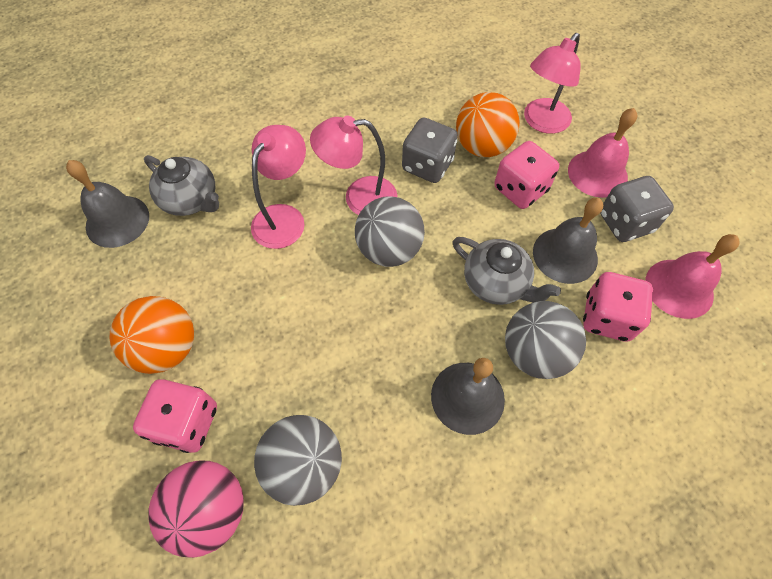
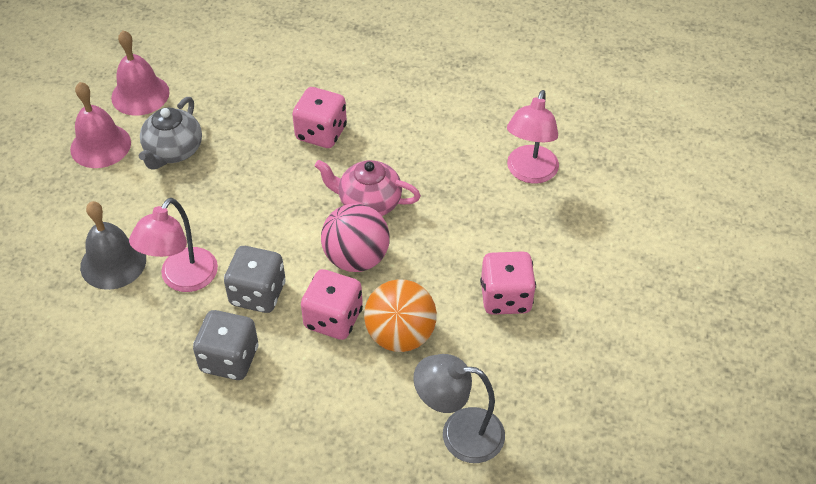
grey ball: 3 -> 0
grey bell: 3 -> 1
grey lamp: 0 -> 1
grey teapot: 2 -> 1
orange ball: 2 -> 1
pink lamp: 3 -> 2
pink teapot: 0 -> 1

